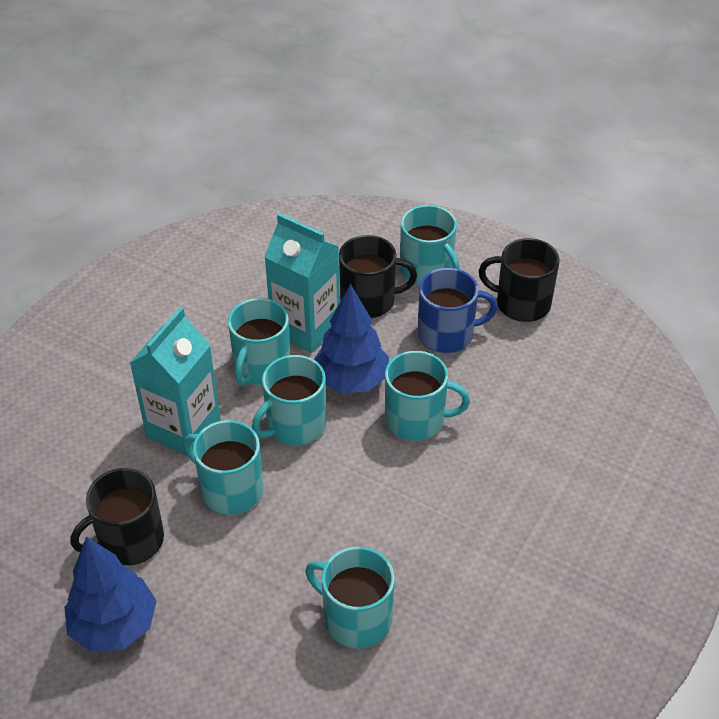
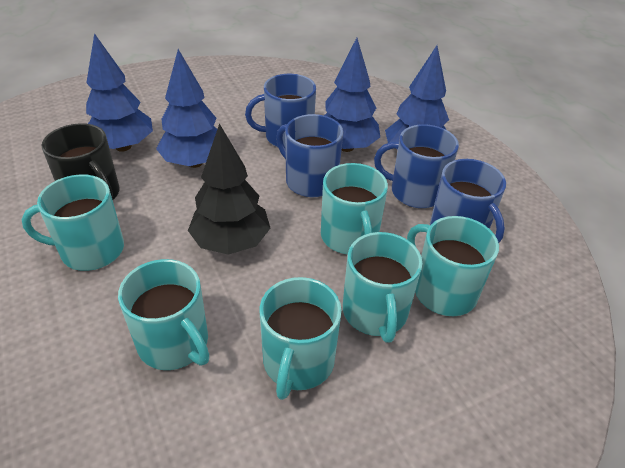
black mug: 3 -> 1
black tree: 0 -> 1
blue mug: 1 -> 4
blue tree: 2 -> 4
turquoise carton: 2 -> 0

